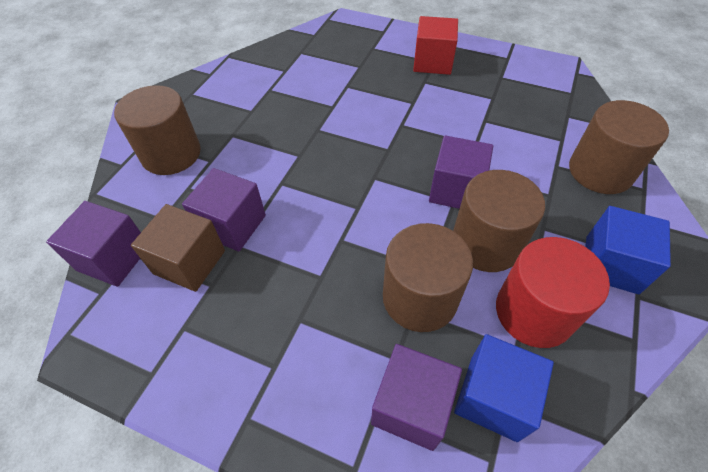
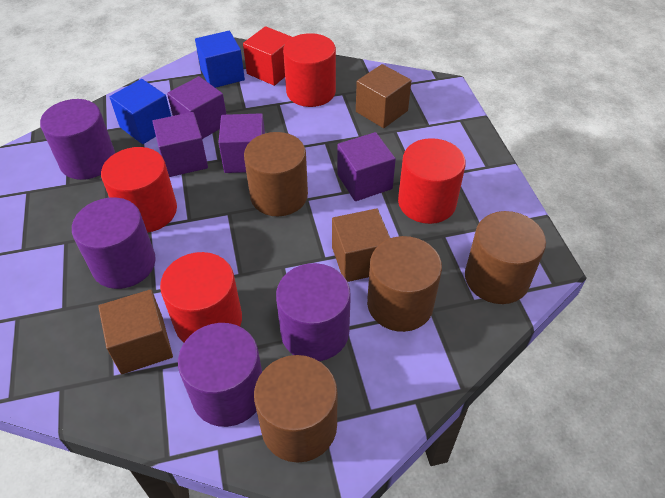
brown cube: 1 -> 3
purple cylinder: 0 -> 4
red cylinder: 1 -> 4

